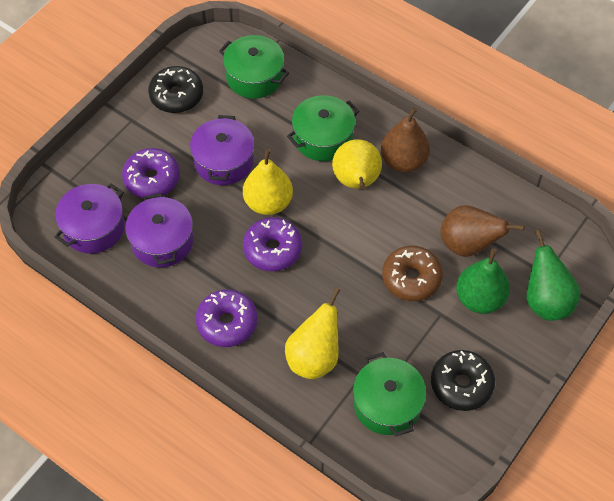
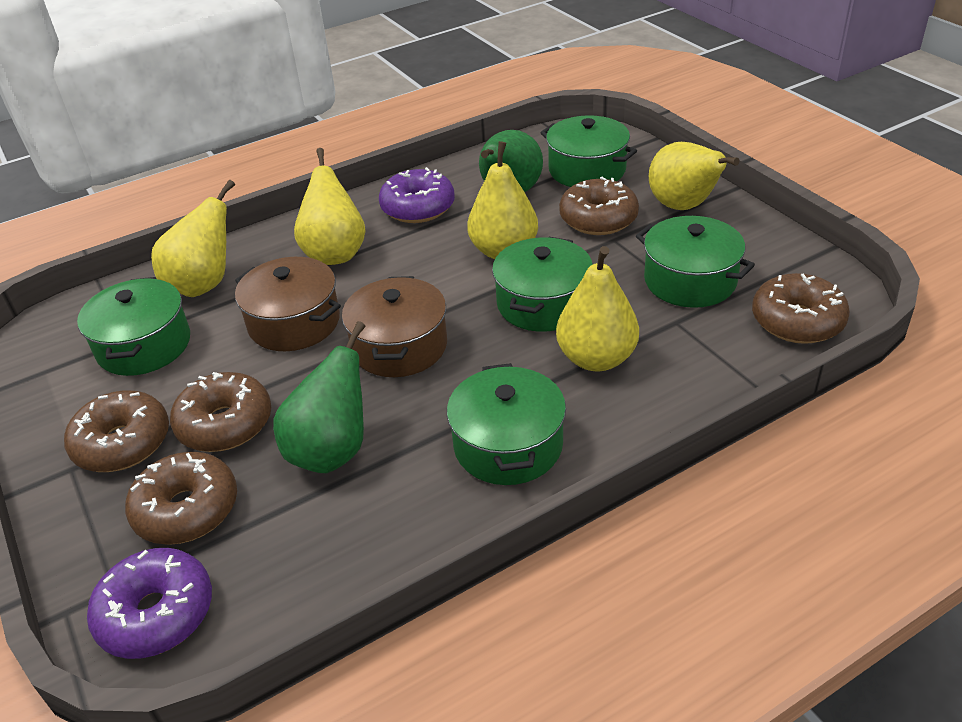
black donut: 2 -> 0
brown donut: 1 -> 5
brown pear: 2 -> 0
brown pot: 0 -> 2
green pot: 3 -> 5
purple donut: 3 -> 2
purple pot: 3 -> 0
yellow pear: 3 -> 5

